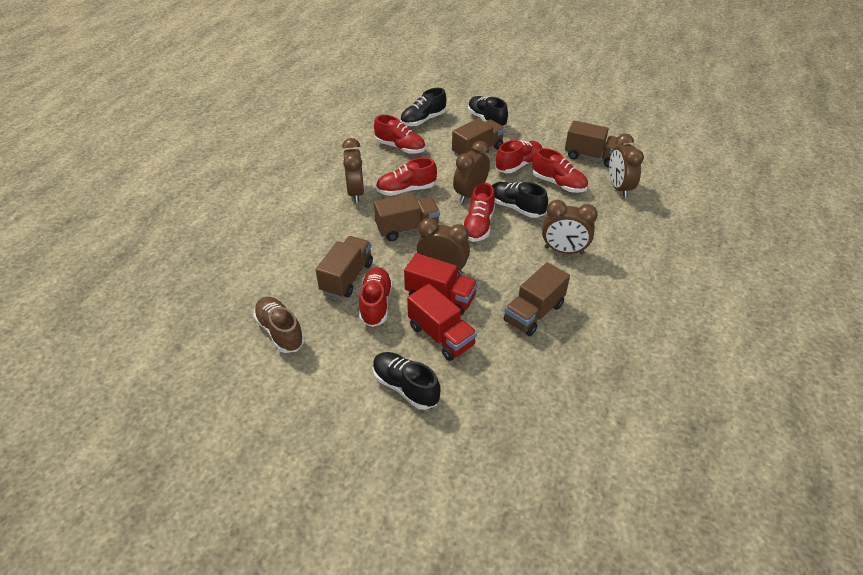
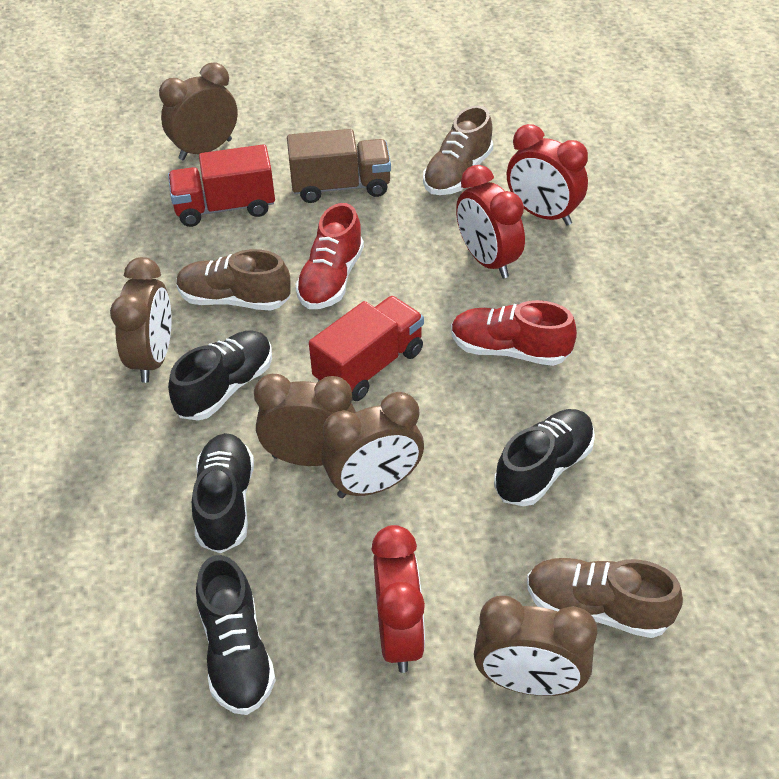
brown shoe: 1 -> 3
brown truck: 5 -> 1
red clock: 0 -> 3
red shoe: 6 -> 2

